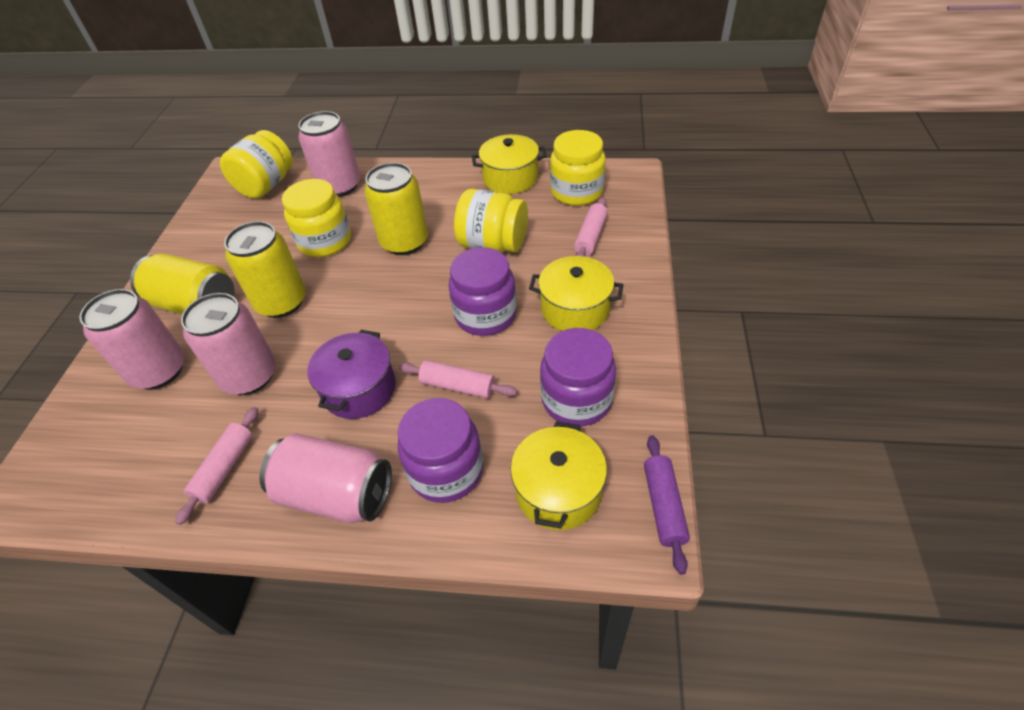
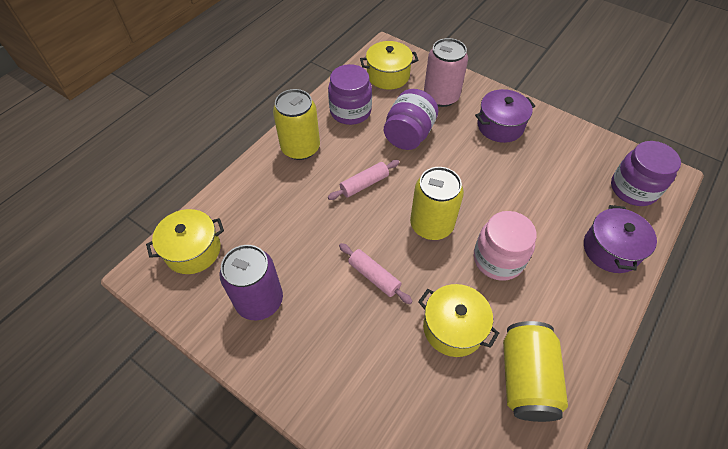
pink can: 4 -> 1
pink jar: 0 -> 1
pink rolling pin: 3 -> 2
purple can: 0 -> 1
purple pot: 1 -> 2
purple rolling pin: 1 -> 0
yellow jar: 4 -> 0

